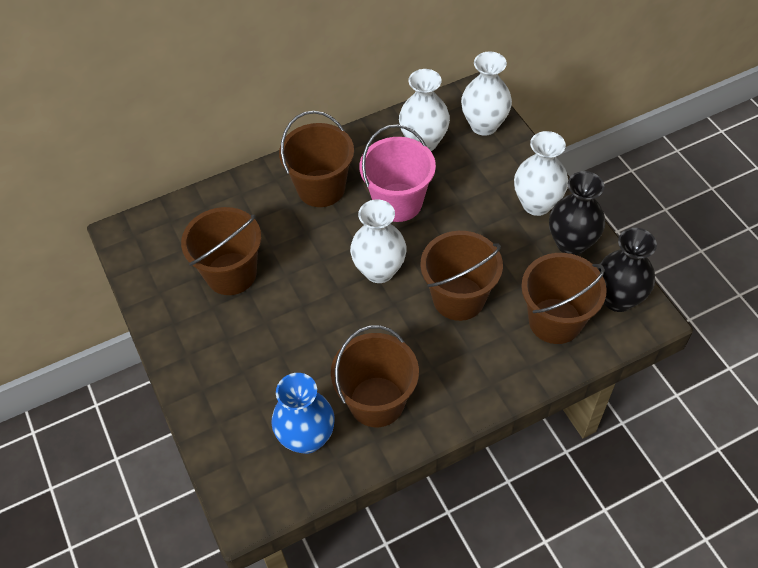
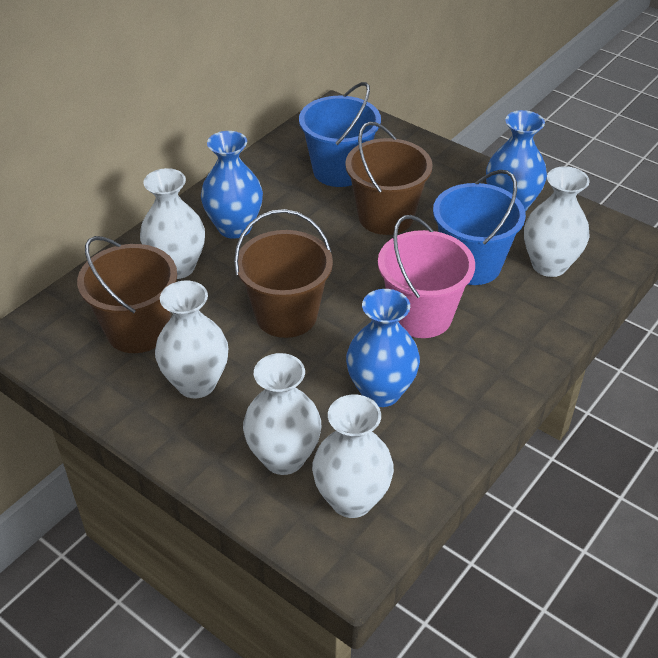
black vase: 2 -> 0
blue bucket: 0 -> 2
blue vase: 1 -> 3
brown bucket: 5 -> 3
white vase: 4 -> 5

